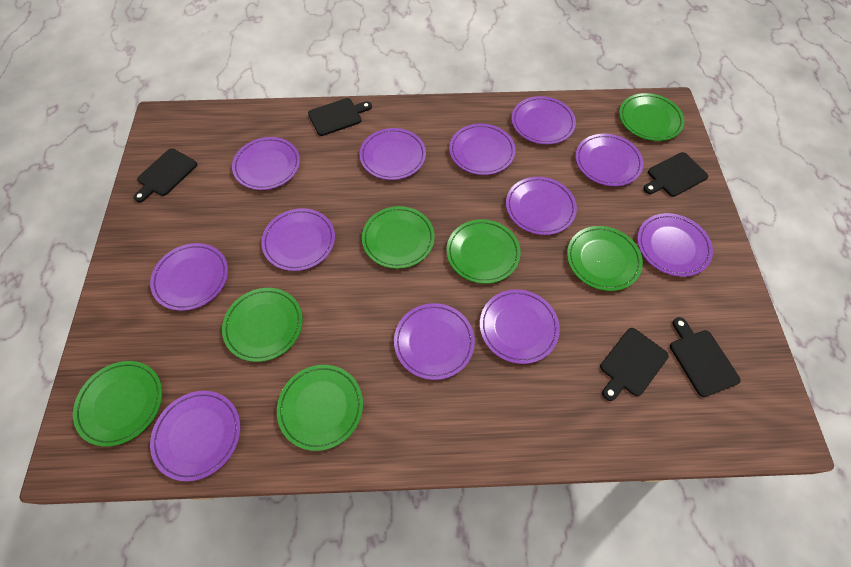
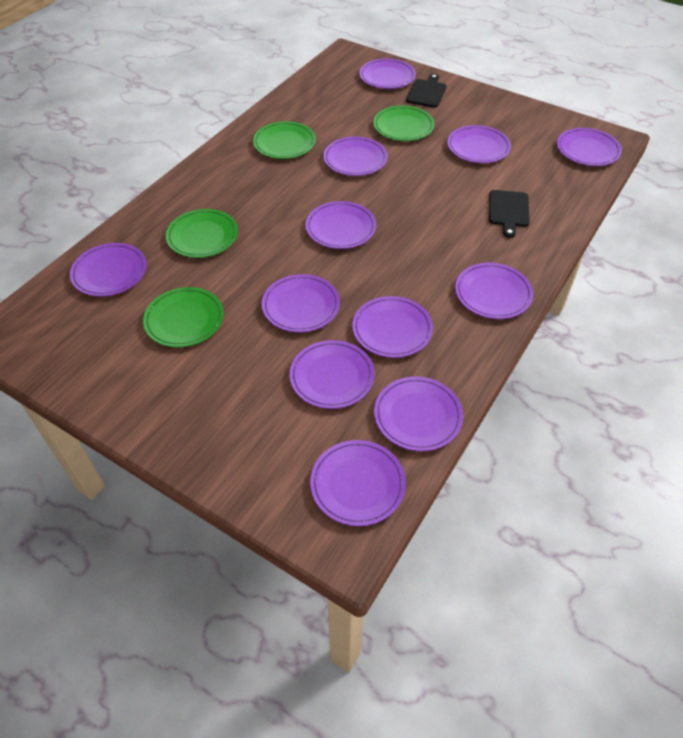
black cutting board: 5 -> 2
green plate: 7 -> 4

